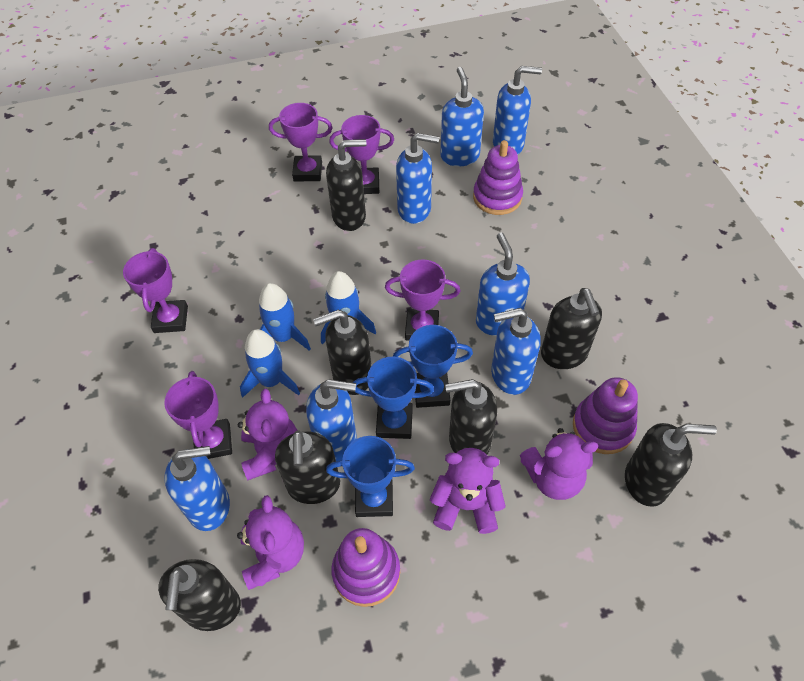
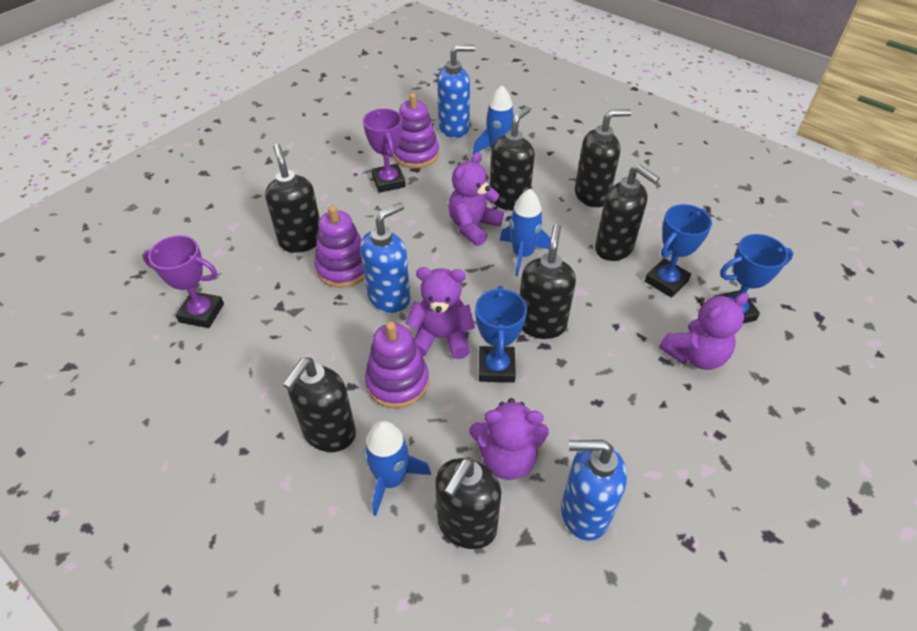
blue soap dispenser: 7 -> 3
purple trophy: 5 -> 2

